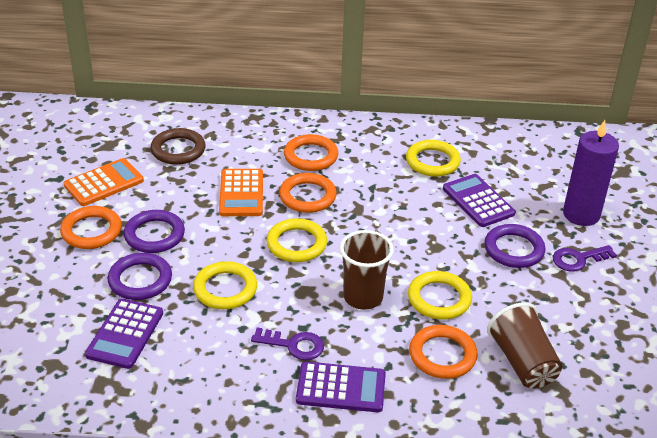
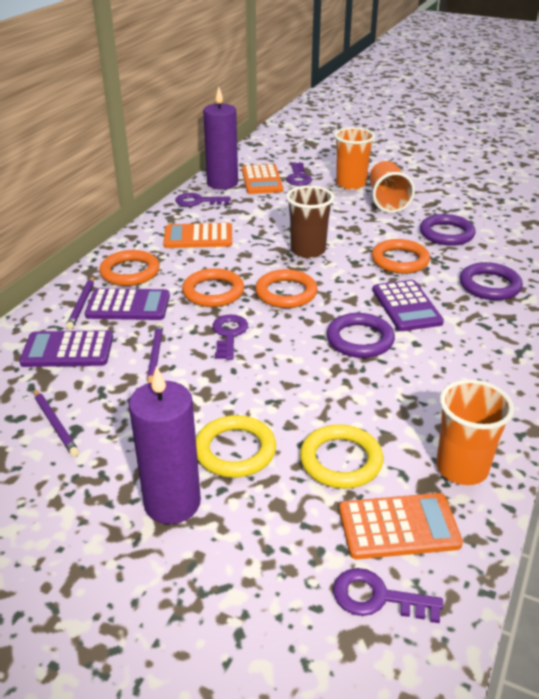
brown cup: 2 -> 1
brown ring: 1 -> 0
orange calculator: 2 -> 3
orange cup: 0 -> 3
purple candle: 1 -> 2
purple key: 2 -> 4
purple pencil: 0 -> 3
yellow ring: 4 -> 2

